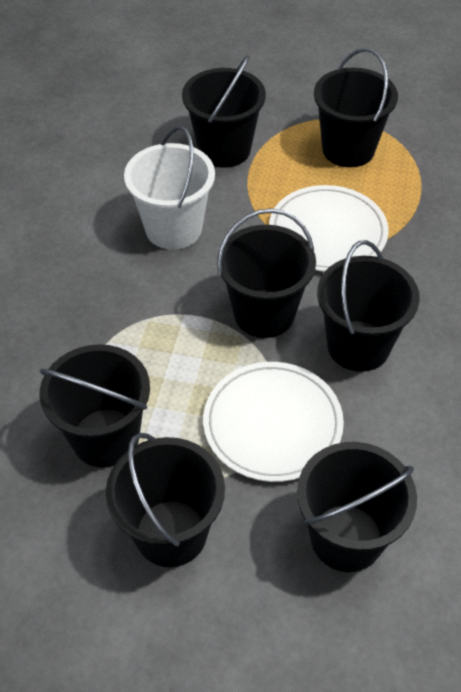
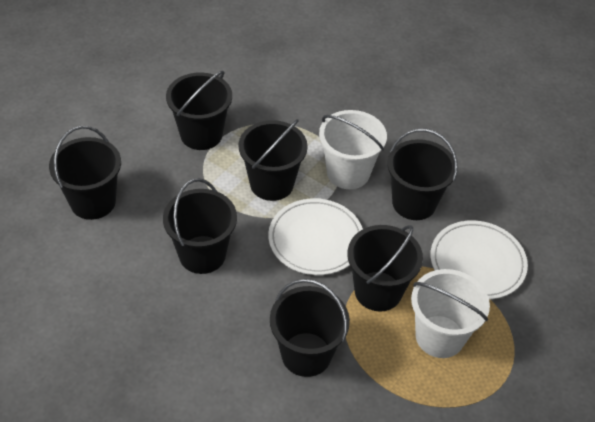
white bucket: 1 -> 2

